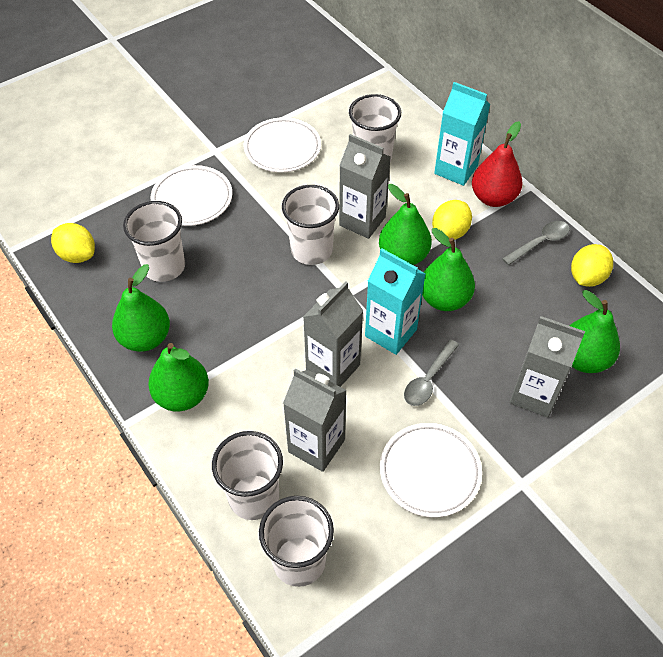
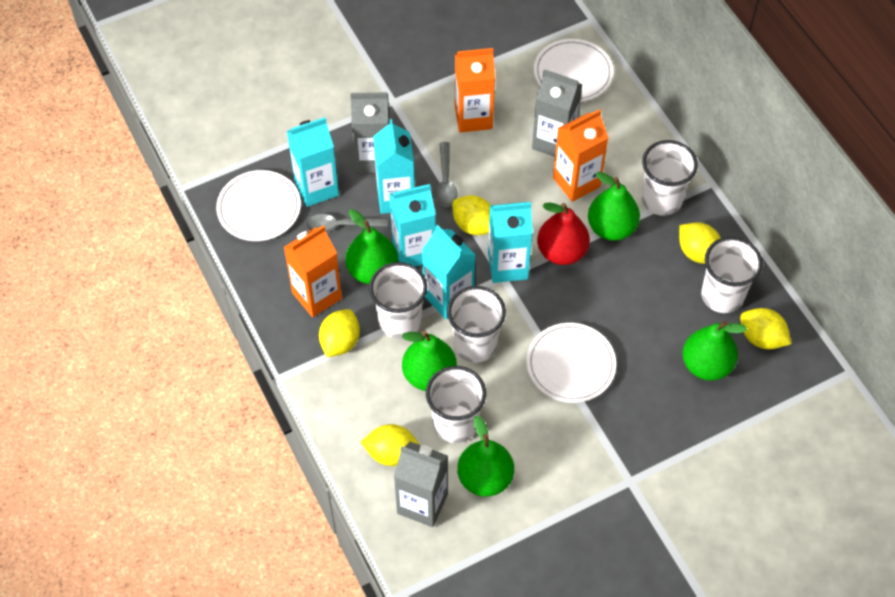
grey carton: 4 -> 3
orange carton: 0 -> 3
turquoise carton: 2 -> 5
yellow lemon: 3 -> 5

